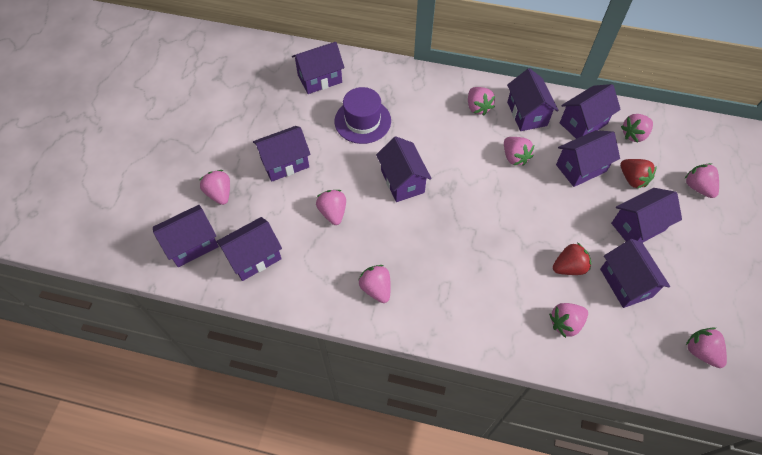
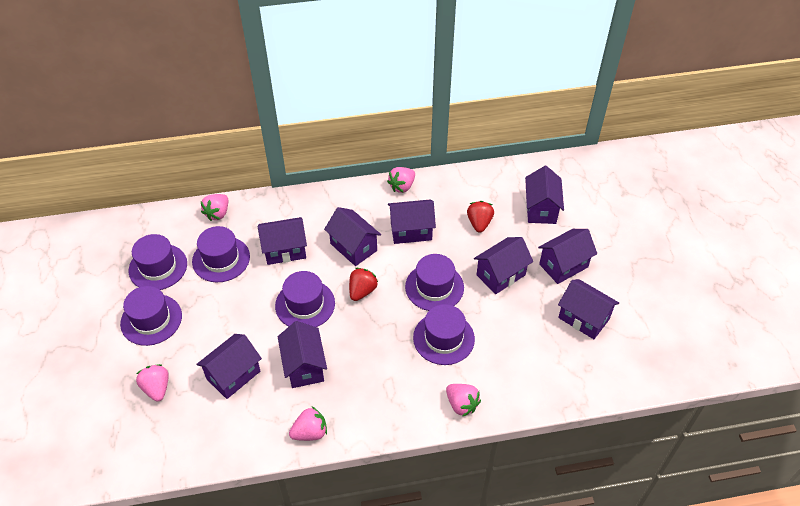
pink strawberry: 9 -> 5
purple hat: 1 -> 6
purple house: 10 -> 9

